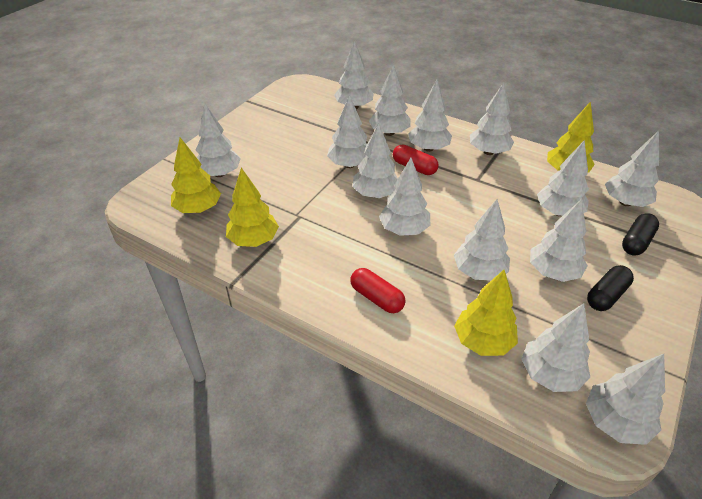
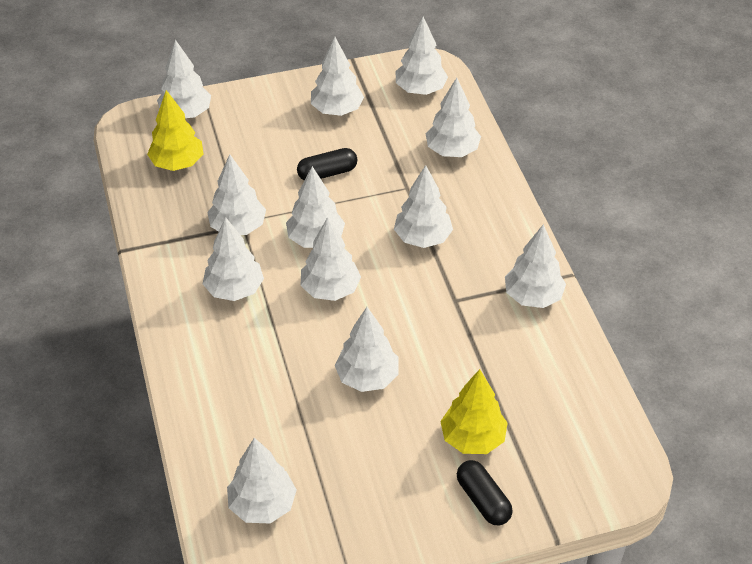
red capsule: 2 -> 0
white tree: 14 -> 12
yellow tree: 4 -> 2

